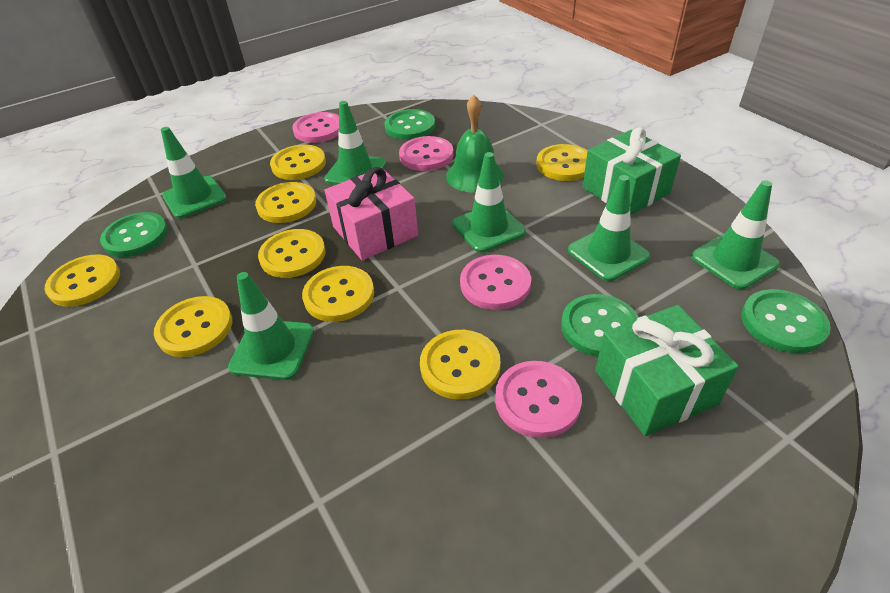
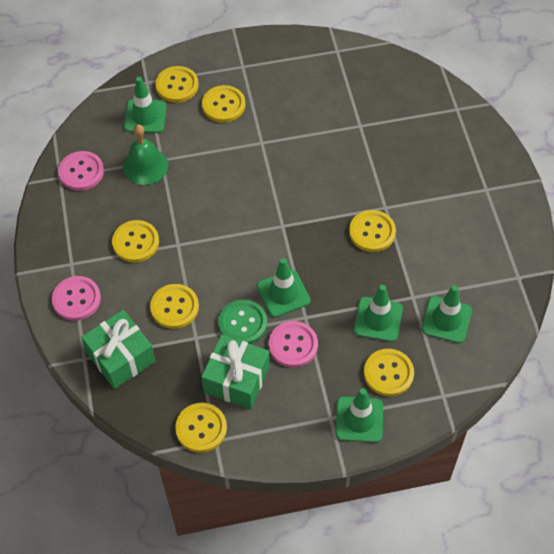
green button: 4 -> 1
green traffic cone: 6 -> 5
pink button: 4 -> 3
pink gift: 1 -> 0
yellow button: 8 -> 7

